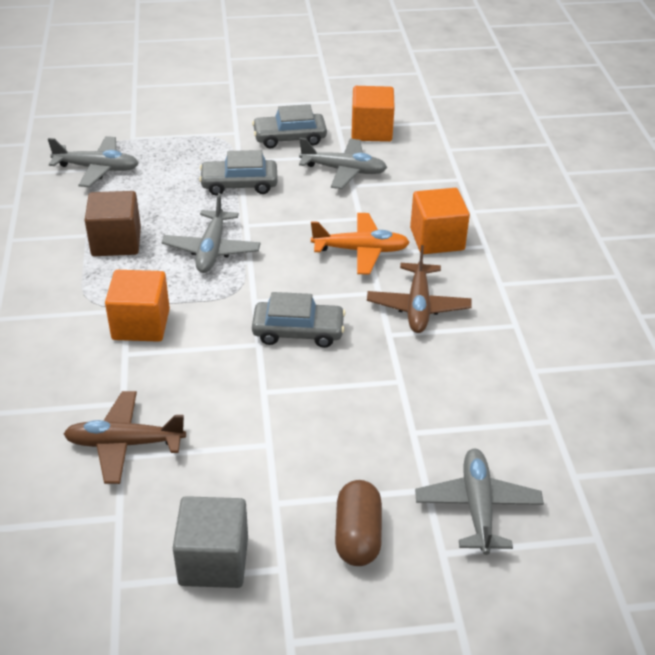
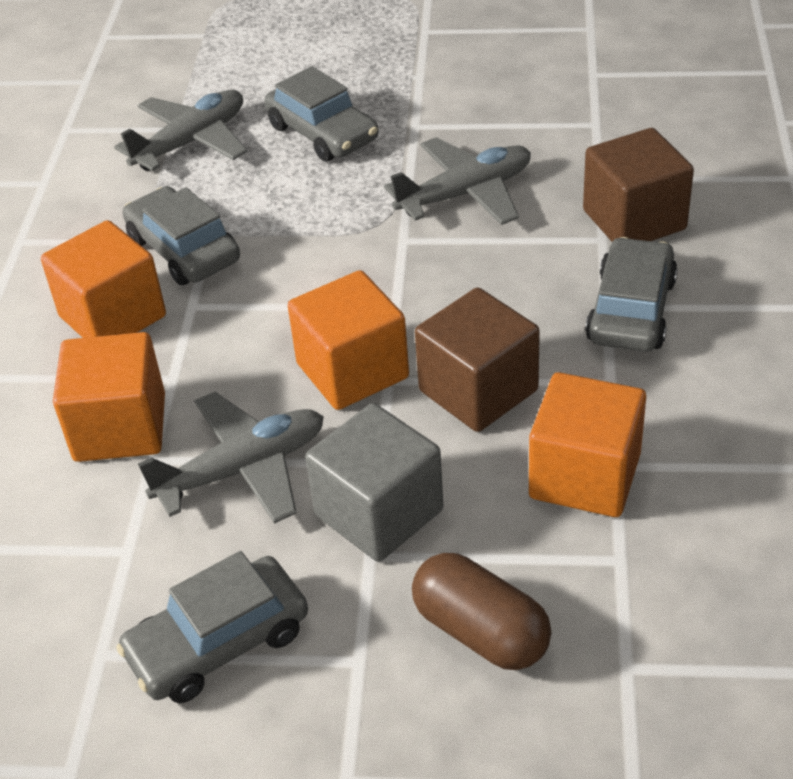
brown cube: 1 -> 2
brown plane: 2 -> 0
grey car: 3 -> 4
grey plane: 4 -> 3
orange cube: 3 -> 4
orange plane: 1 -> 0

